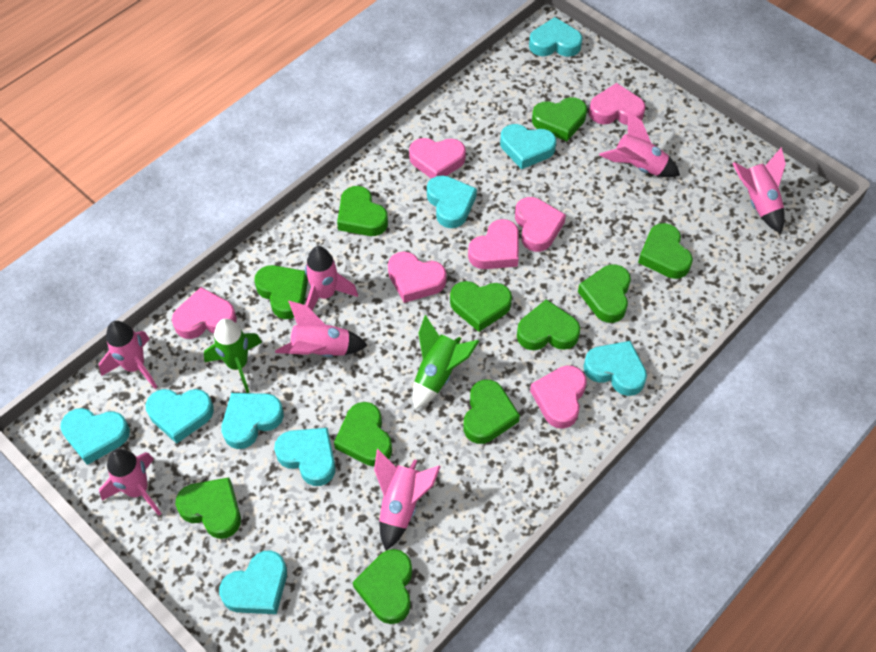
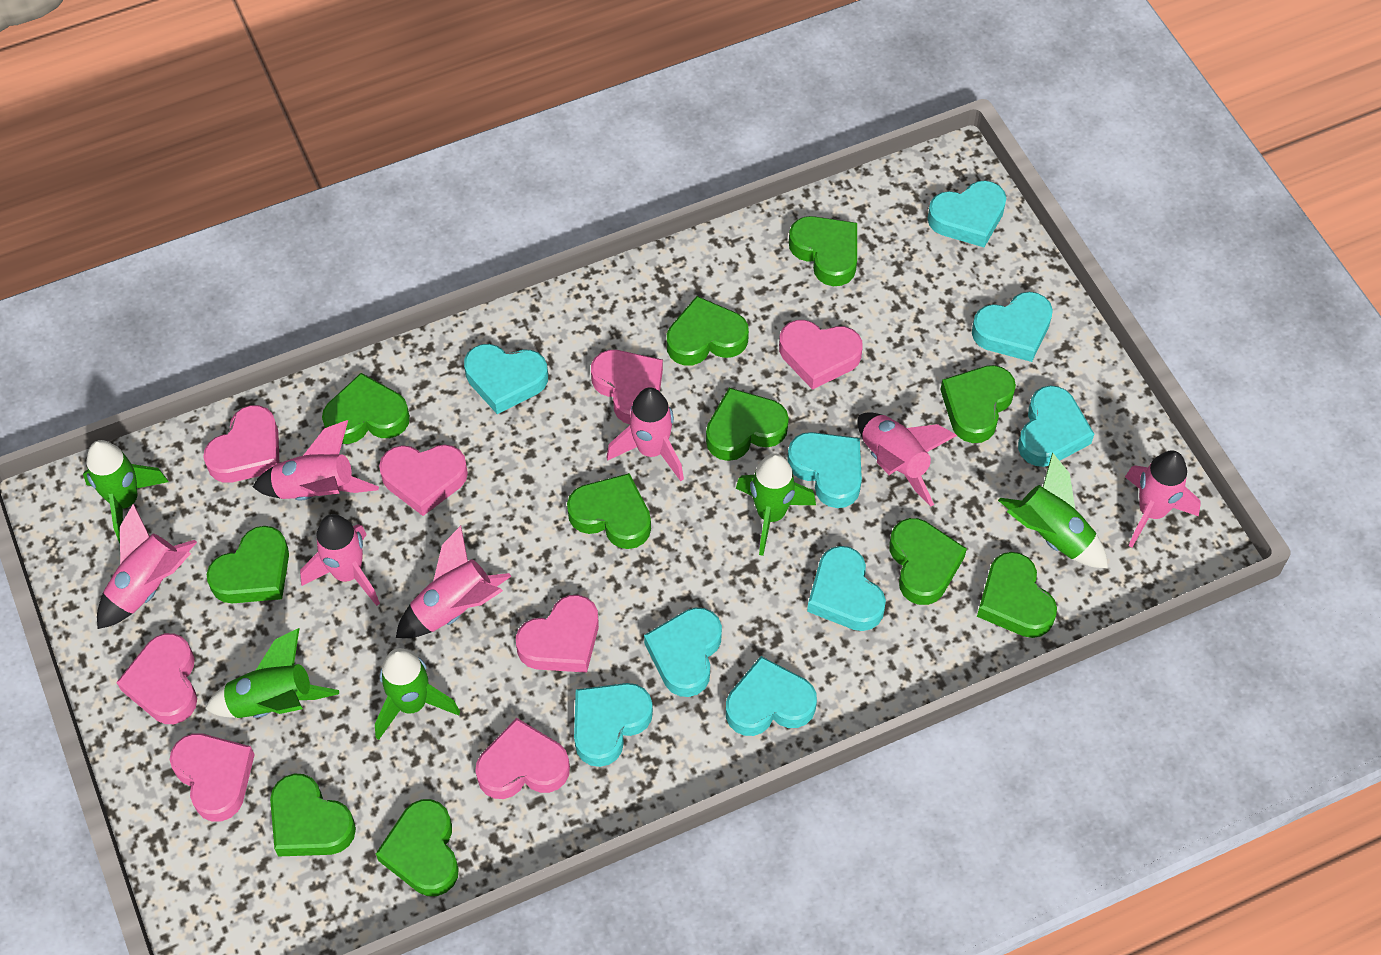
green rocket: 2 -> 5
pink heart: 7 -> 8

